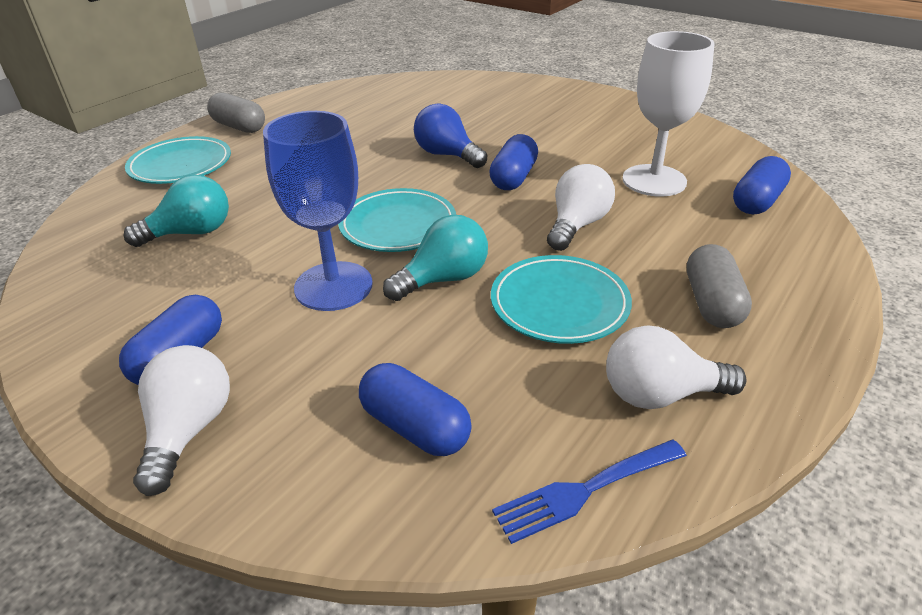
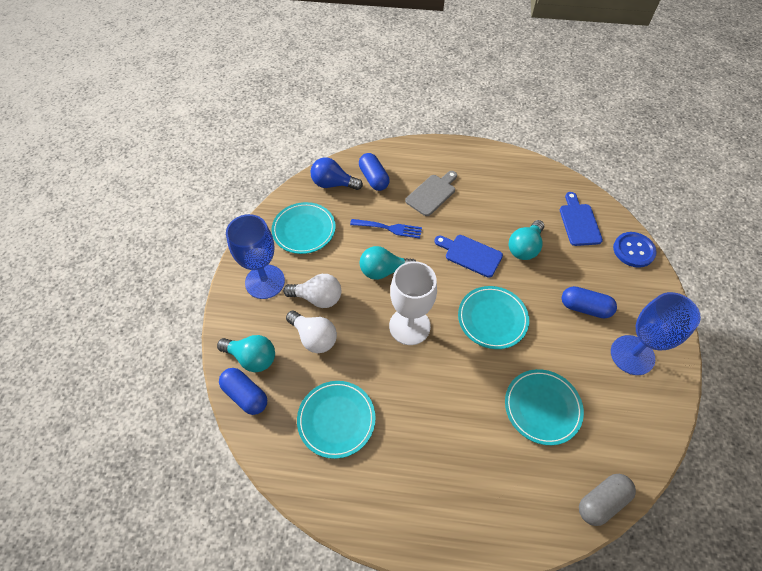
blue button: 0 -> 1
blue capsule: 4 -> 3
blue cutting board: 0 -> 2
blue goblet: 1 -> 2
grey capsule: 2 -> 1
grey cutting board: 0 -> 1
turquoise light bulb: 2 -> 3
turquoise plate: 3 -> 4
white light bulb: 3 -> 2

